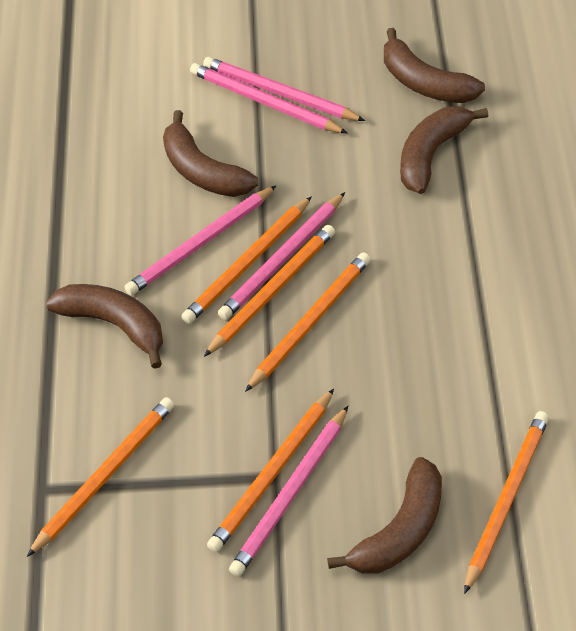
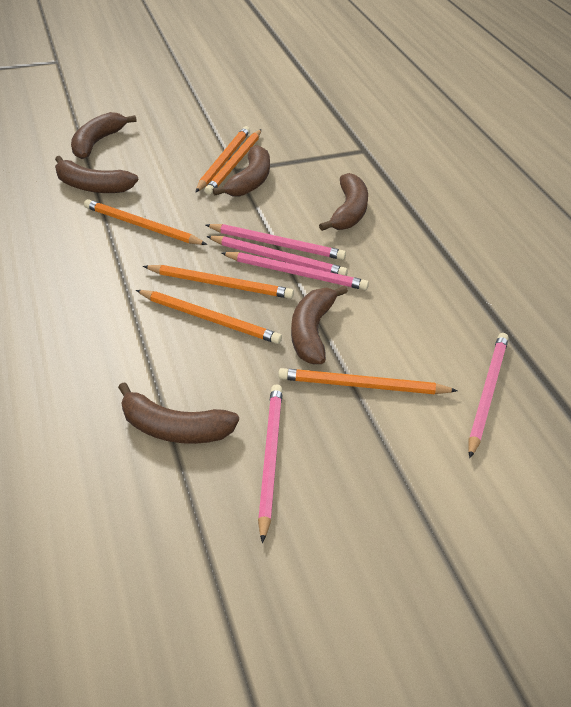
brown banana: 5 -> 6

